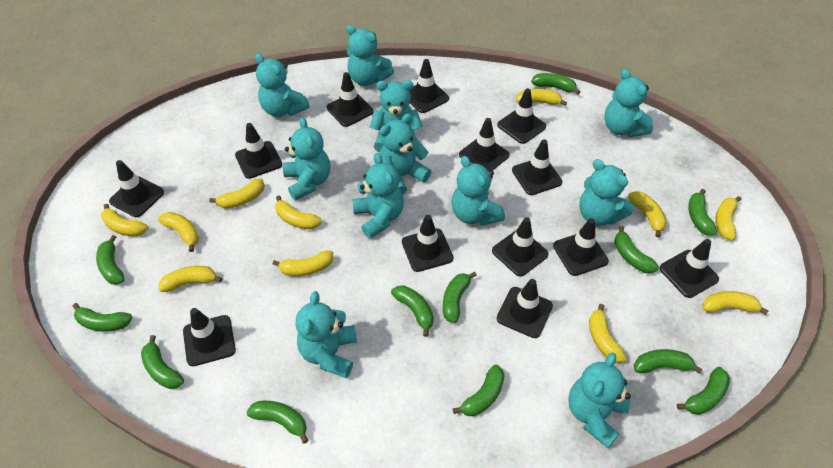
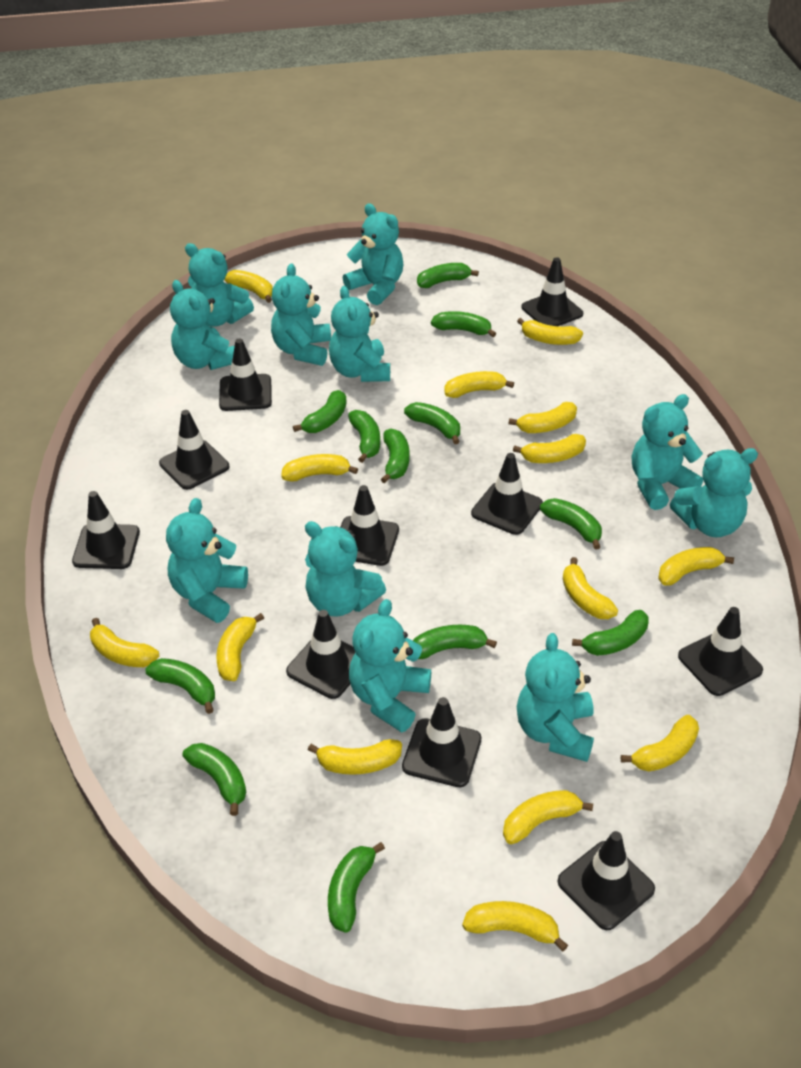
black traffic cone: 13 -> 10
yellow banana: 11 -> 14

